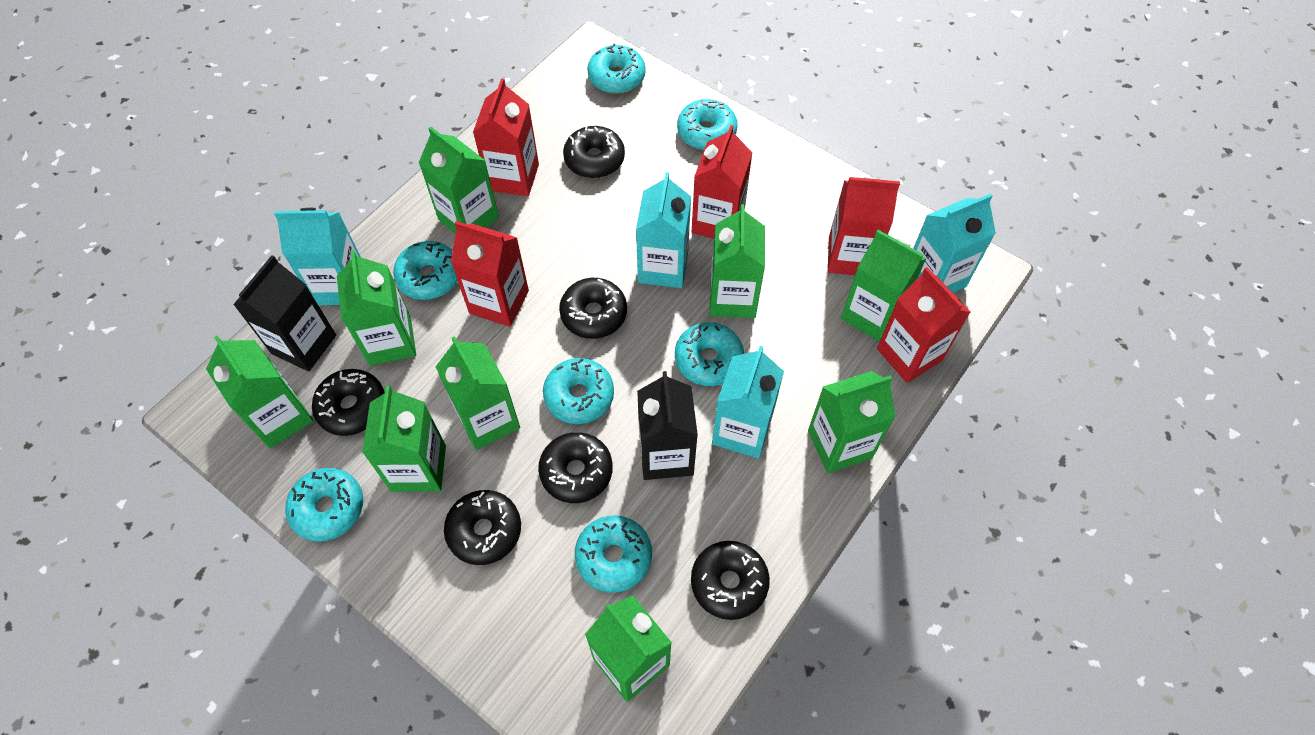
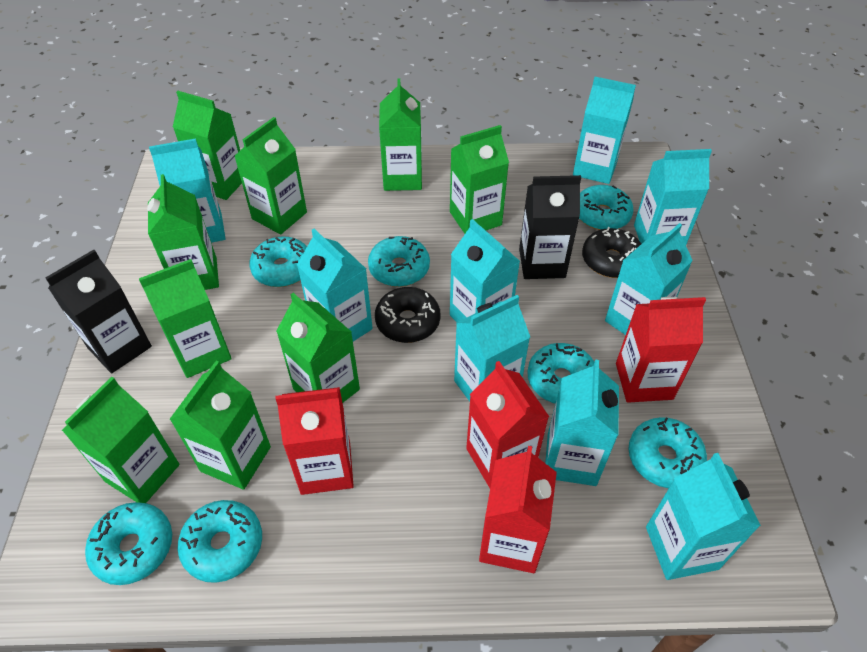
black donut: 6 -> 2
red carton: 5 -> 4
turquoise carton: 4 -> 9

